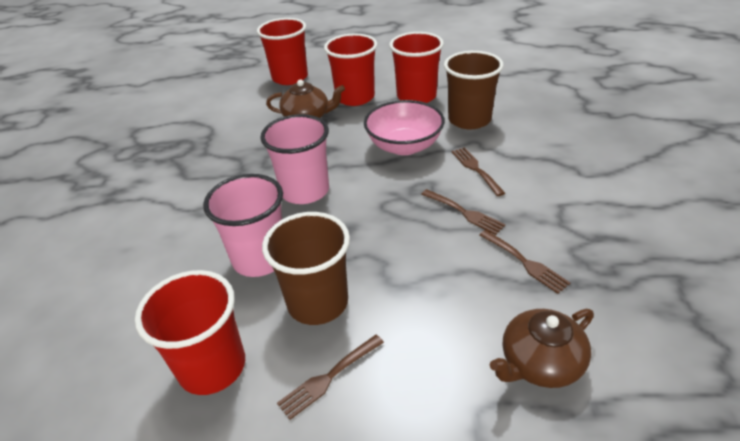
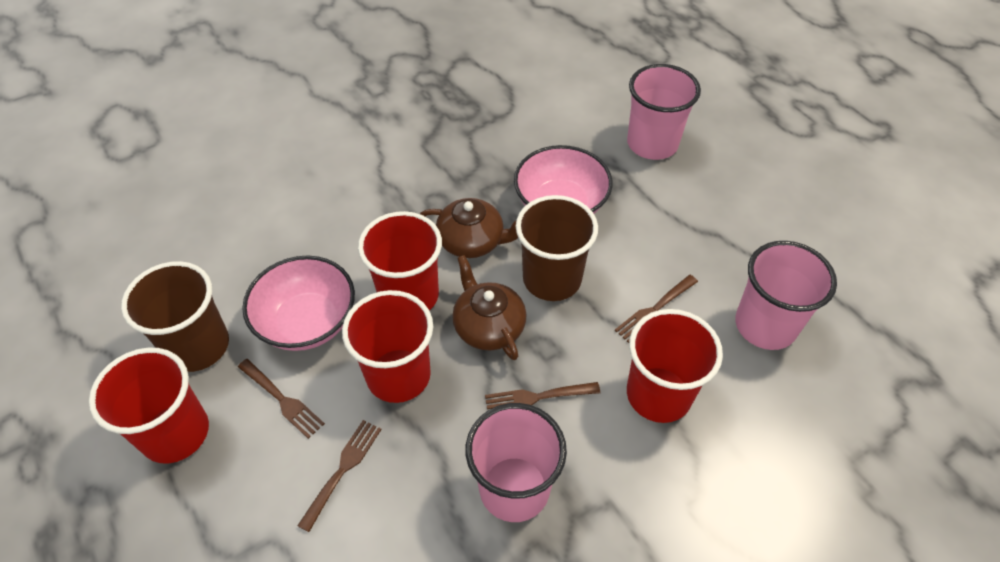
pink bowl: 1 -> 2
pink cup: 2 -> 3

